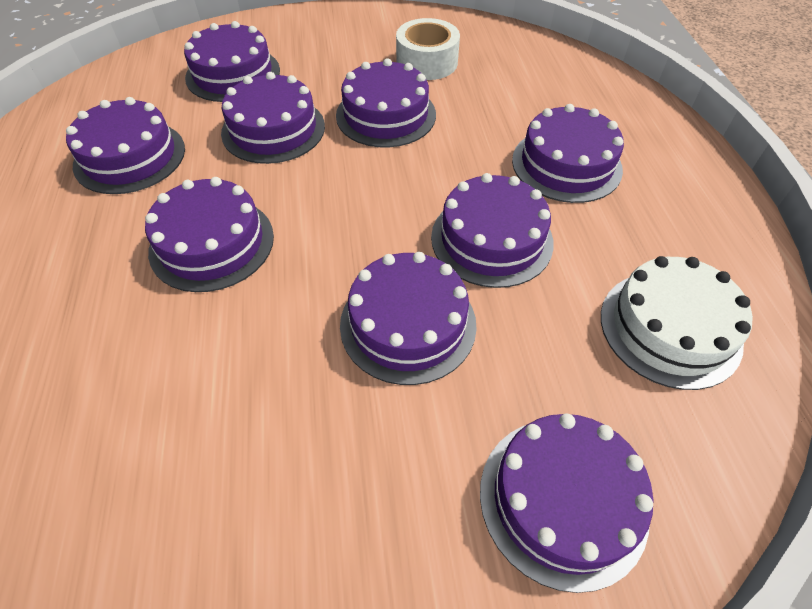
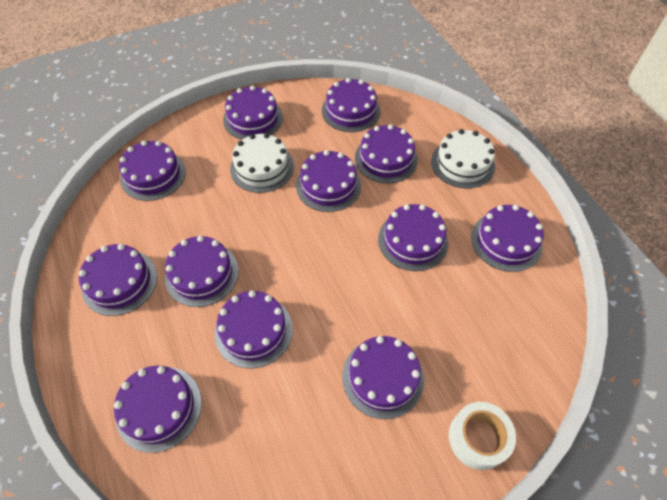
purple cake: 9 -> 12
white cake: 1 -> 2

